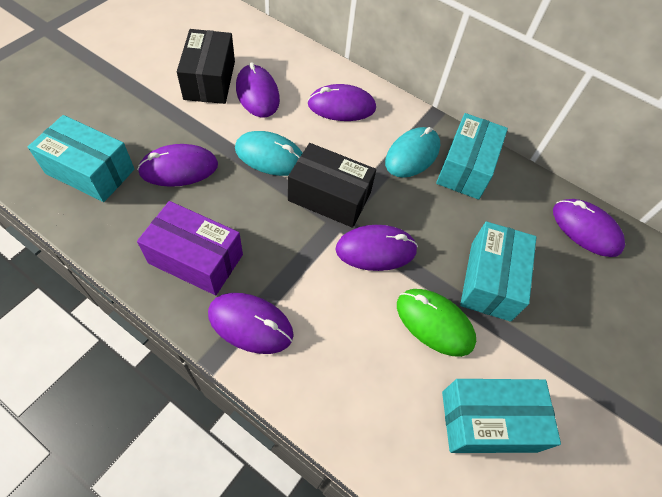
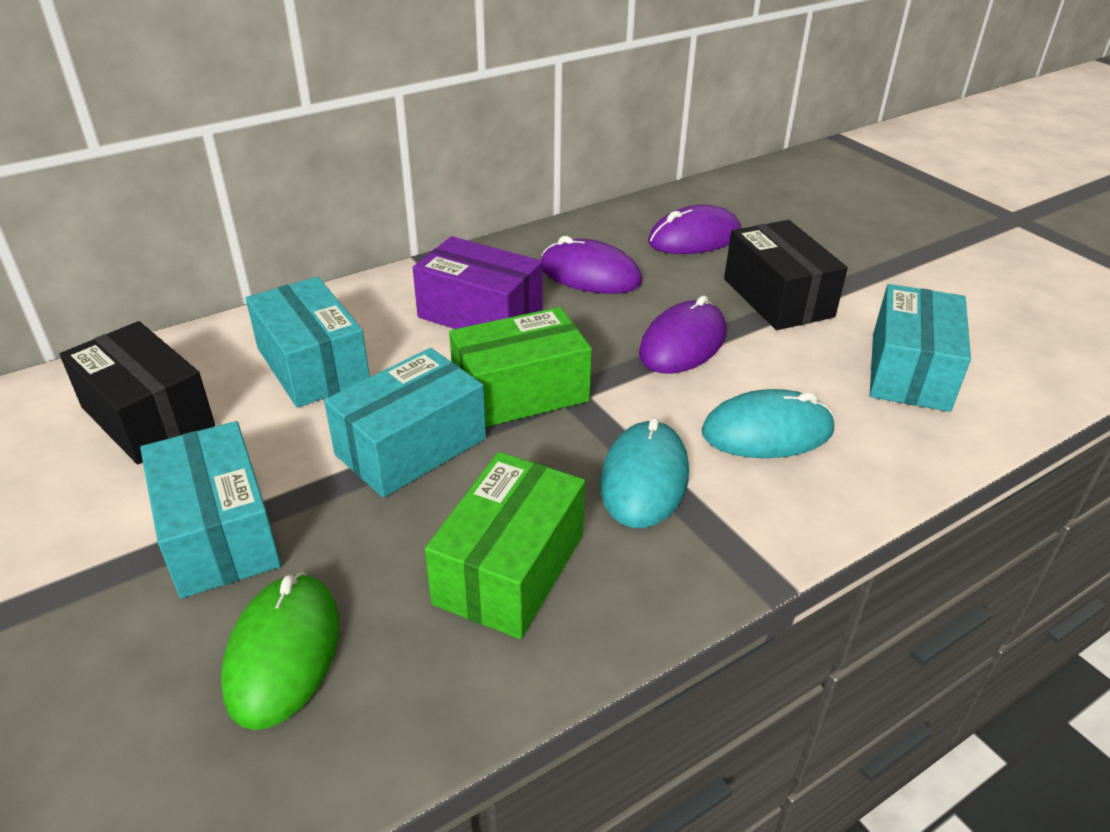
green box: 0 -> 2
purple mouse: 6 -> 3

